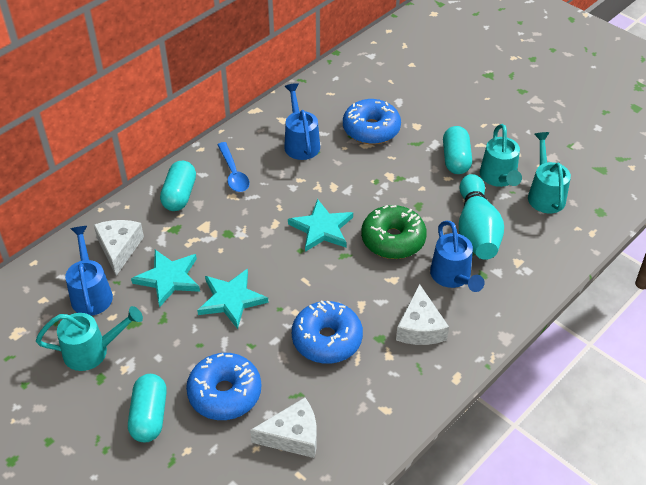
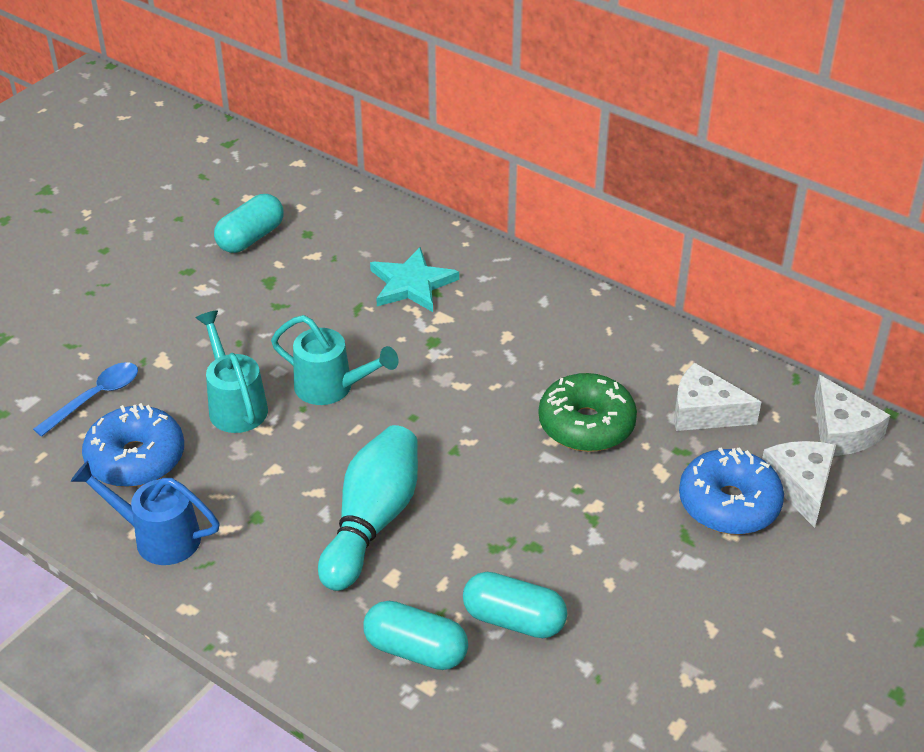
blue donut: 3 -> 2
blue watering can: 3 -> 1
turquoise star: 3 -> 1
turquoise watering can: 3 -> 2

